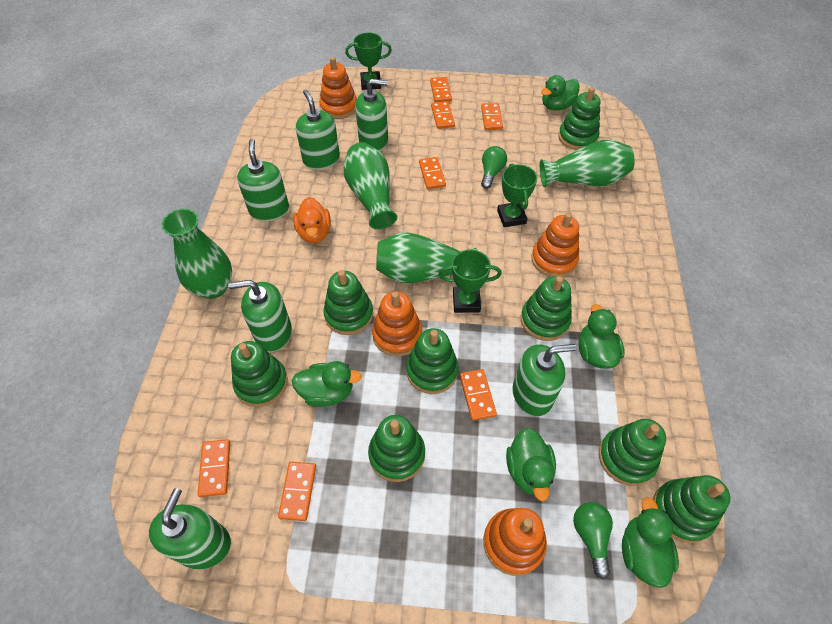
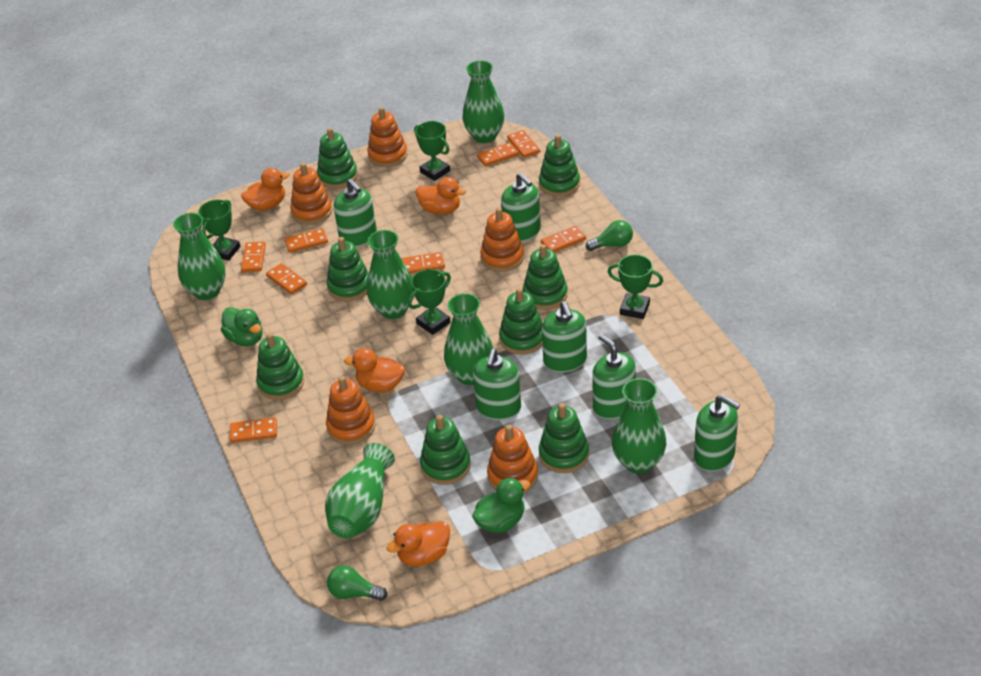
green duck: 5 -> 2
green trophy: 3 -> 4
green vase: 4 -> 6
orange domino: 7 -> 8
orange duck: 1 -> 4
orange stacking toy: 4 -> 5

